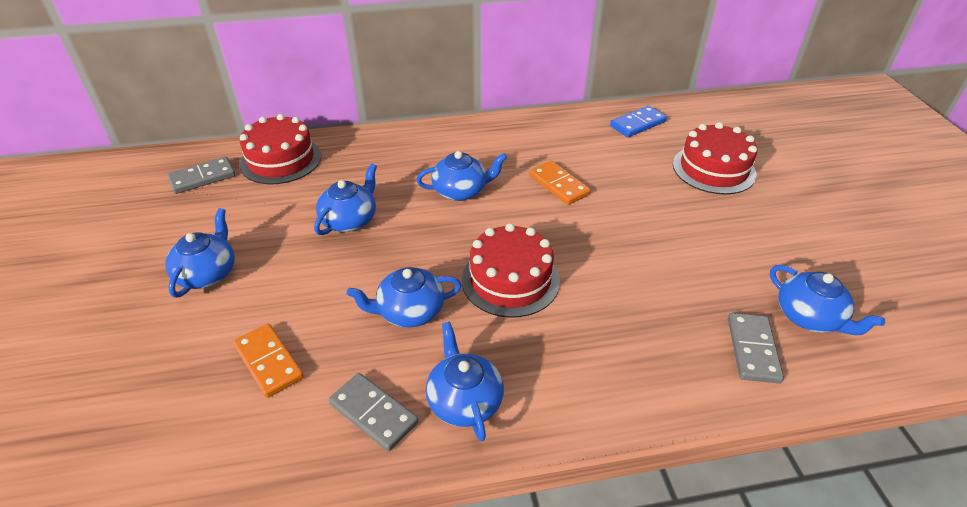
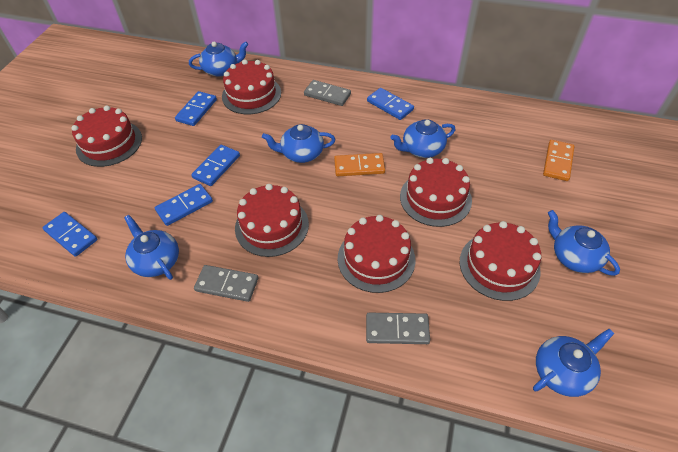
blue domino: 1 -> 5
red cake: 3 -> 6

